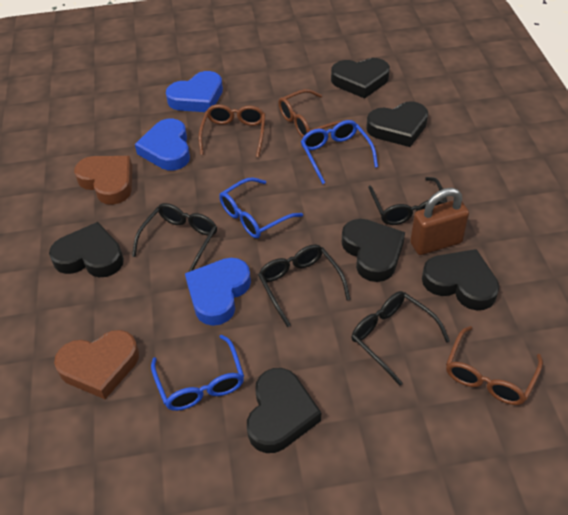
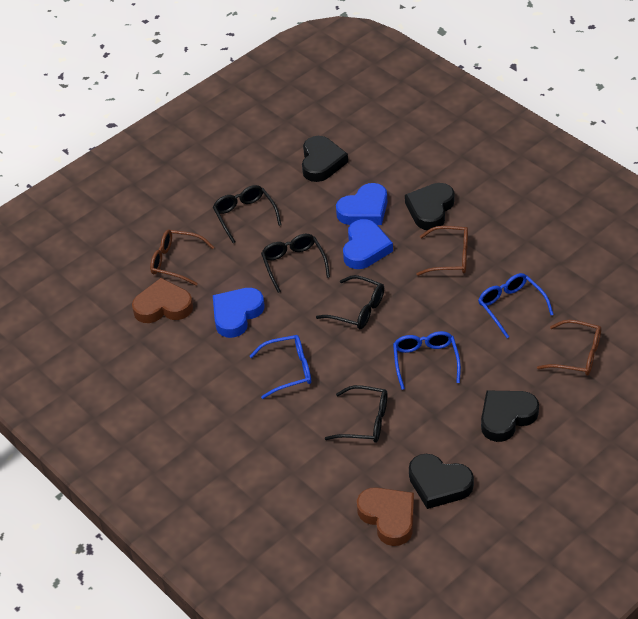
black heart: 6 -> 4
brown padlock: 1 -> 0

